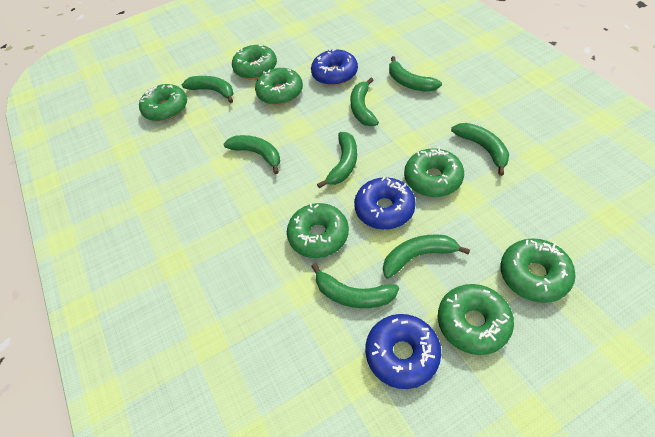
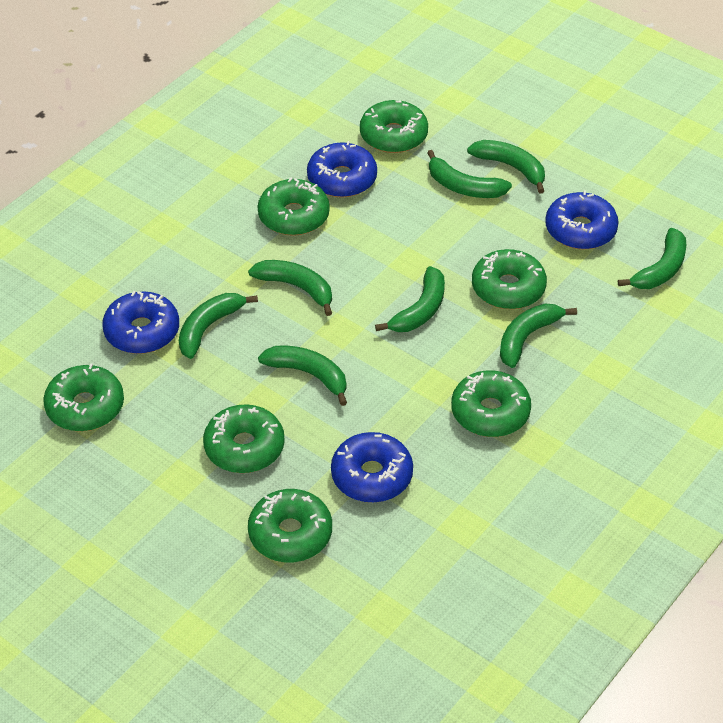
blue donut: 3 -> 4

